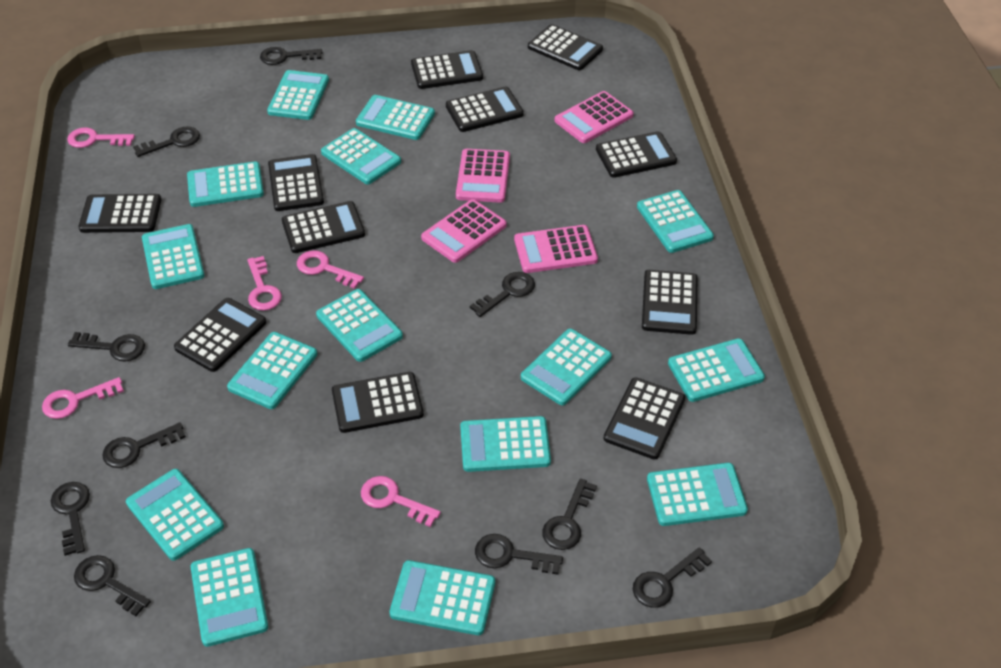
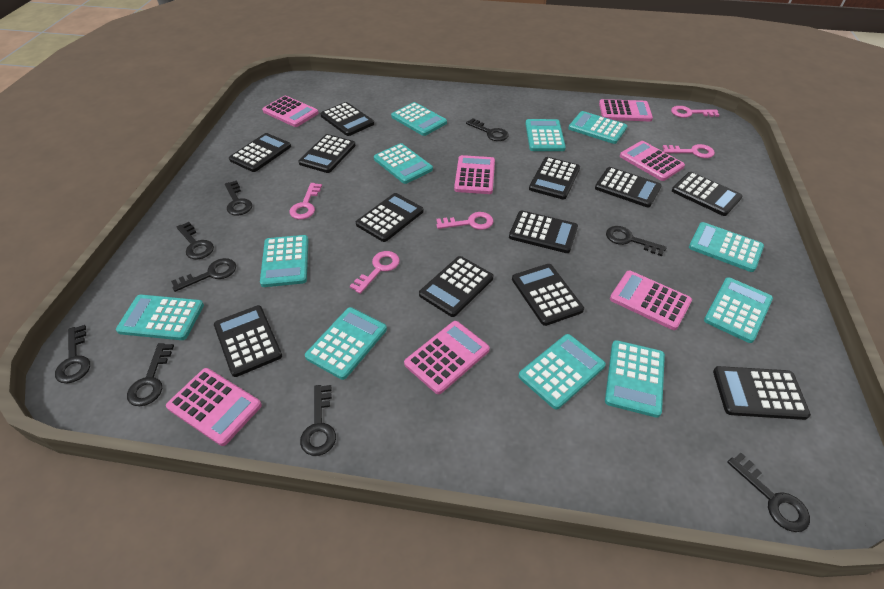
black calculator: 11 -> 12
black key: 10 -> 9
pink calculator: 4 -> 7
turquoise calculator: 15 -> 11

